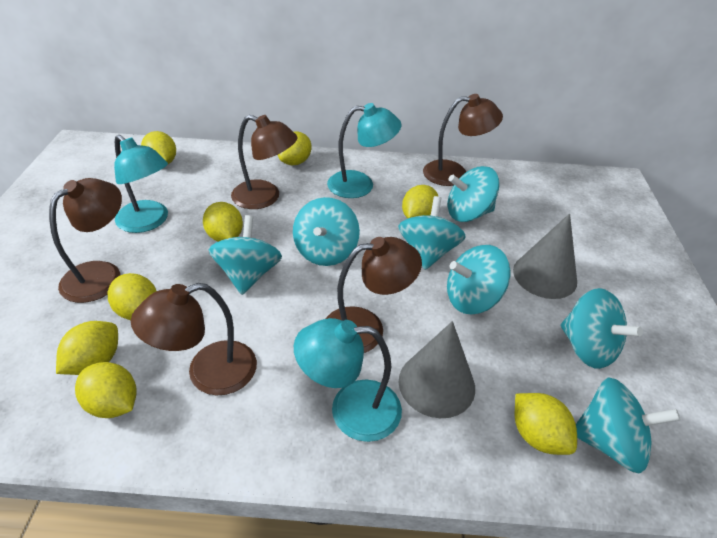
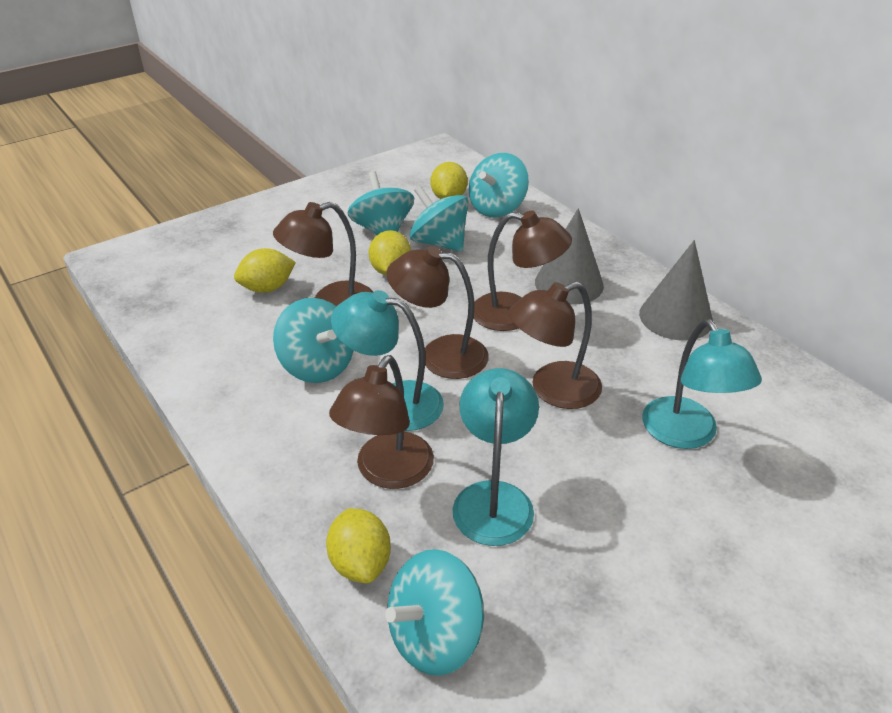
turquoise spinning top: 7 -> 5
yellow lemon: 8 -> 4

